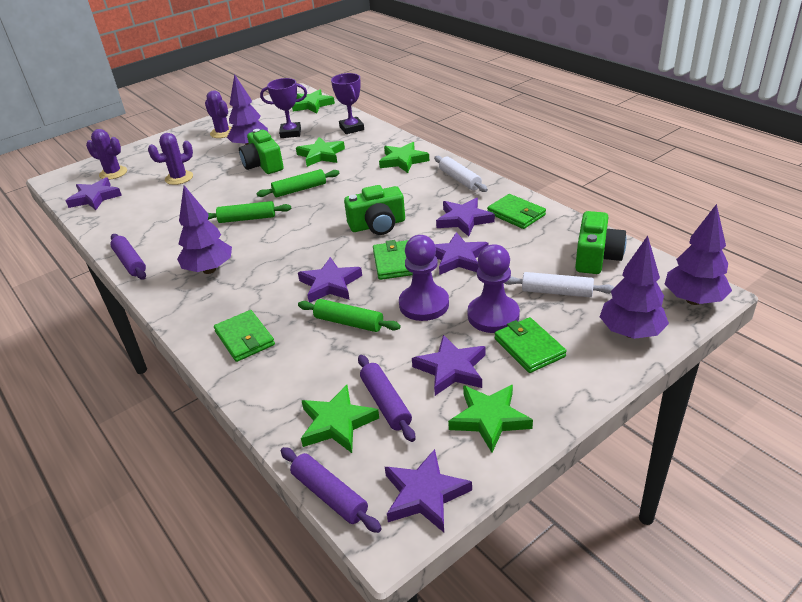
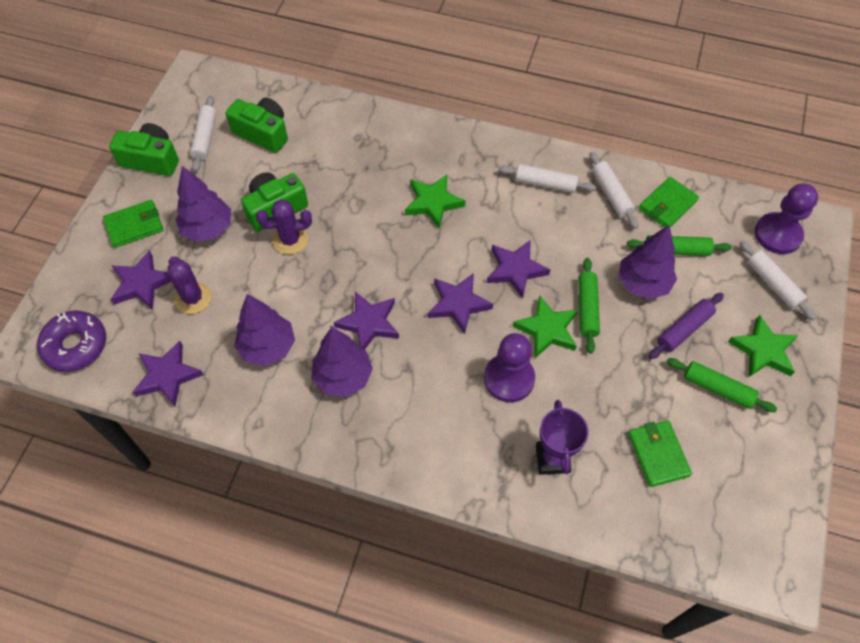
green star: 5 -> 3
green wallet: 4 -> 3
purple cactus: 3 -> 2
purple donut: 0 -> 1
purple rolling pin: 3 -> 1
purple star: 6 -> 5
purple trophy: 2 -> 1
white rolling pin: 2 -> 4

